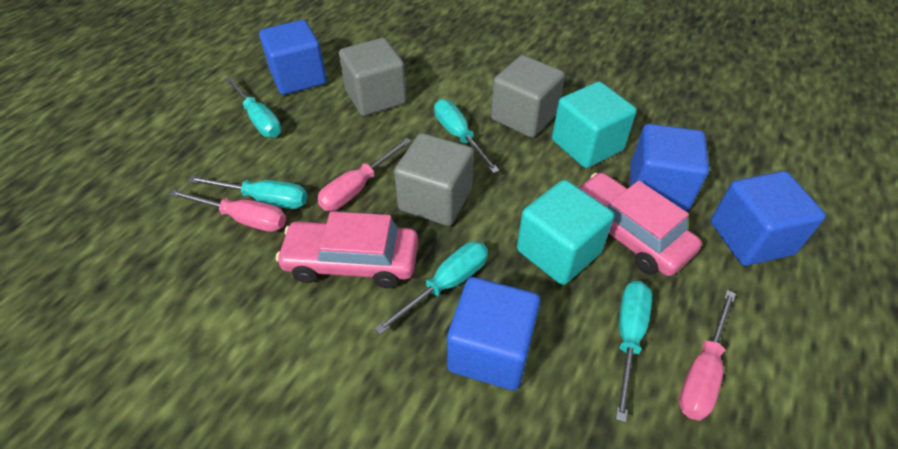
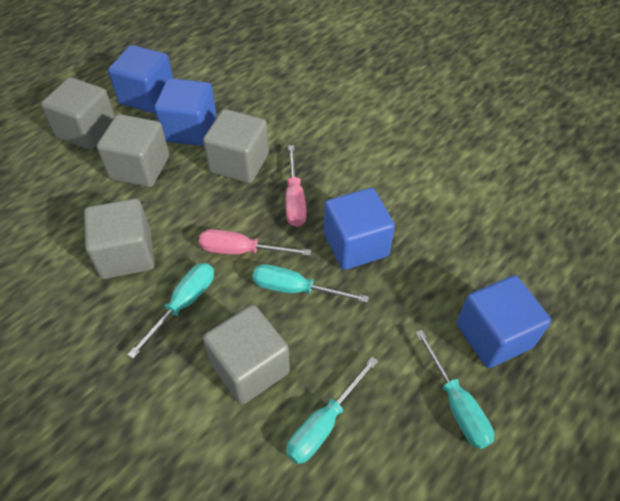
grey cube: 3 -> 5
pink car: 2 -> 0
pink screwdriver: 3 -> 2
turquoise cube: 2 -> 0
turquoise screwdriver: 5 -> 4

